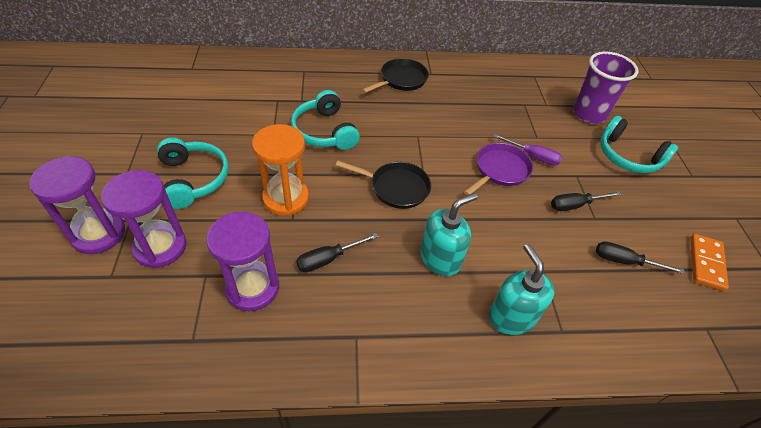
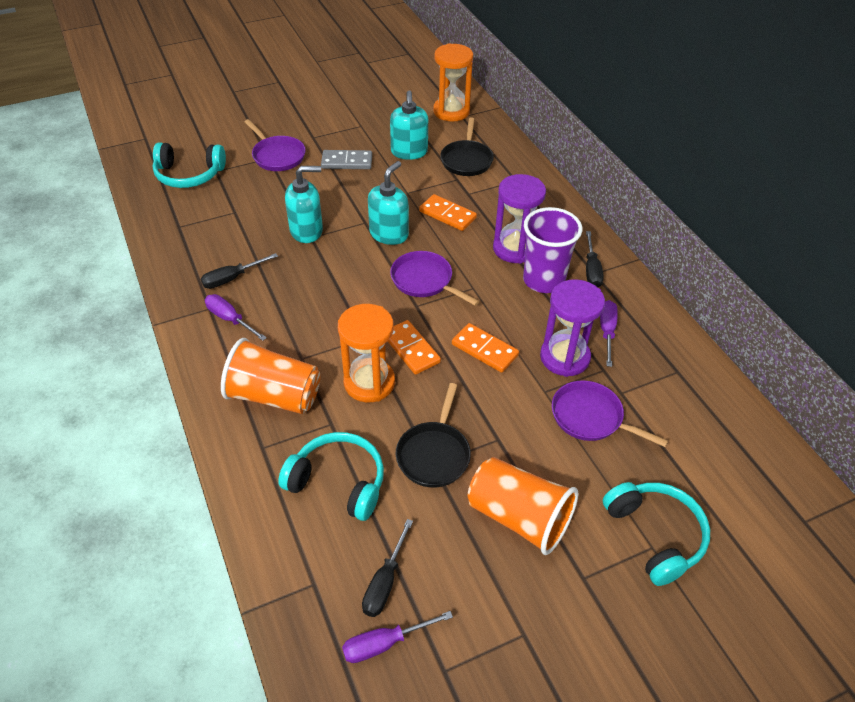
grey domino: 0 -> 1
orange cup: 0 -> 2
orange domino: 1 -> 3
orange hourglass: 1 -> 2
purple hourglass: 3 -> 2
purple pan: 1 -> 3
purple screwdriver: 1 -> 3
turquoise soap dispenser: 2 -> 3

